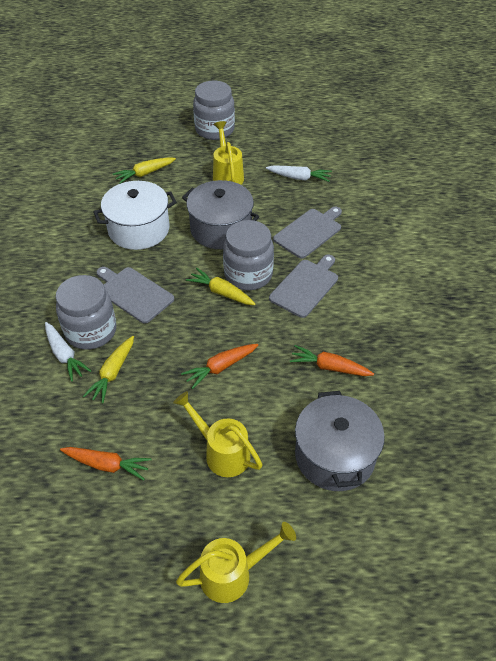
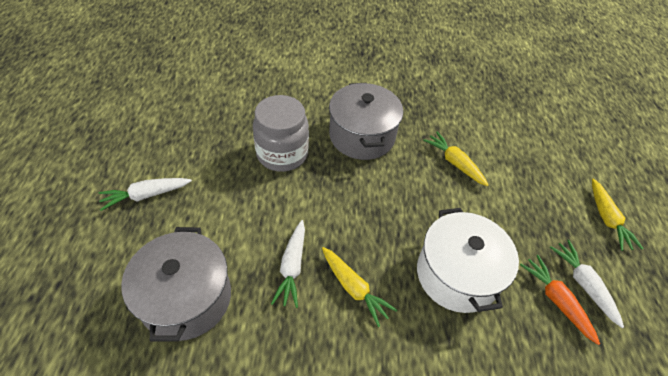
grey cutting board: 3 -> 0
grey jar: 3 -> 1
orange carrot: 3 -> 1
white carrot: 2 -> 3
yellow watering can: 3 -> 0

